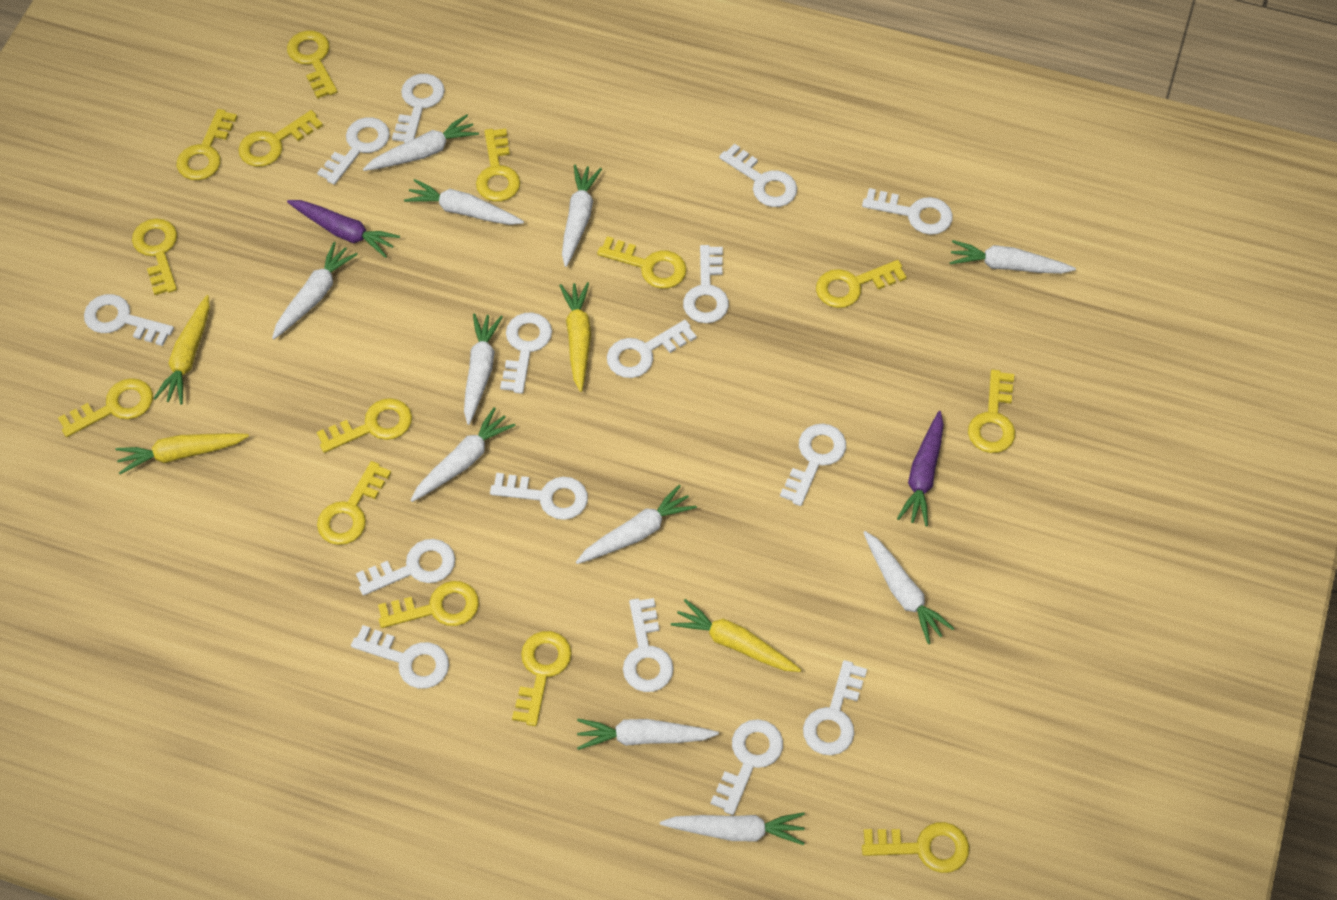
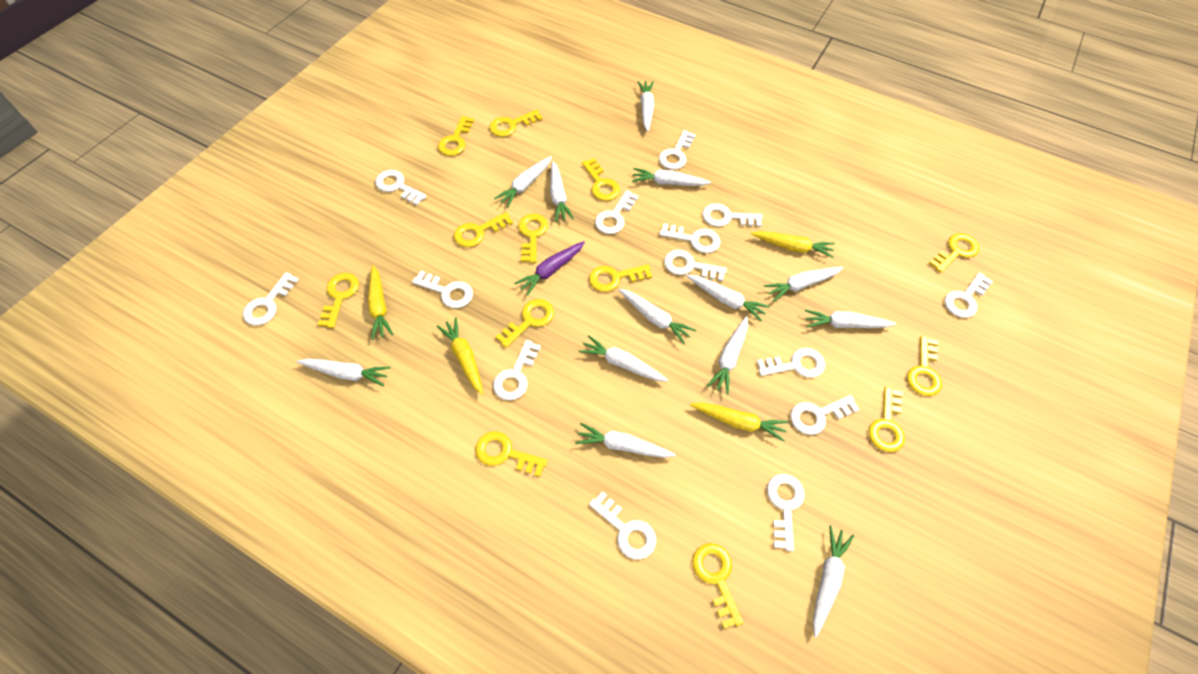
purple carrot: 2 -> 1
white carrot: 11 -> 13
white key: 15 -> 14
yellow key: 14 -> 13

